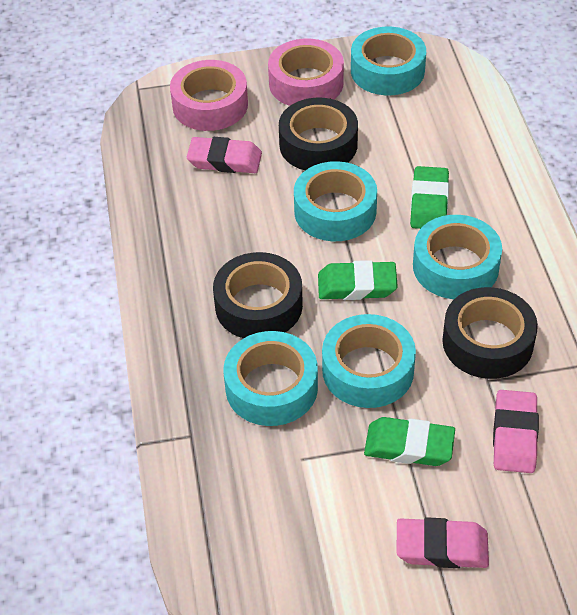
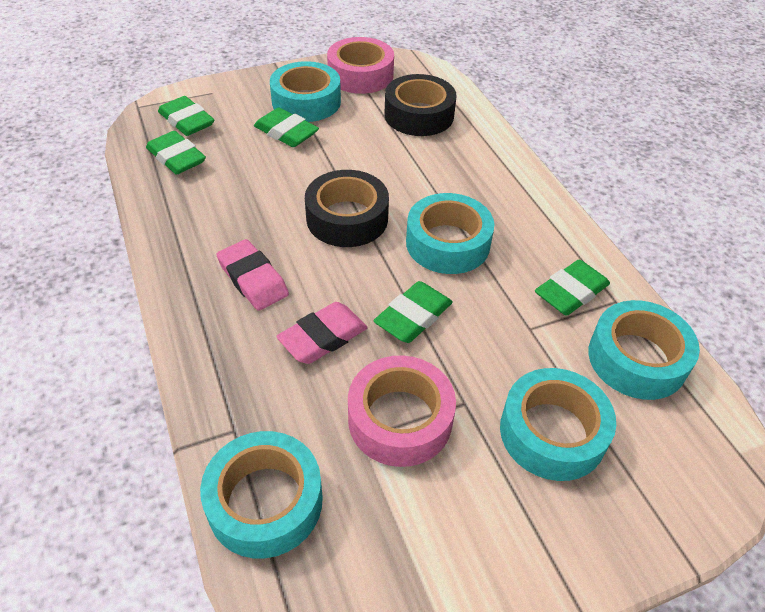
black tape: 3 -> 2
green eraser: 3 -> 5
pink eraser: 3 -> 2

